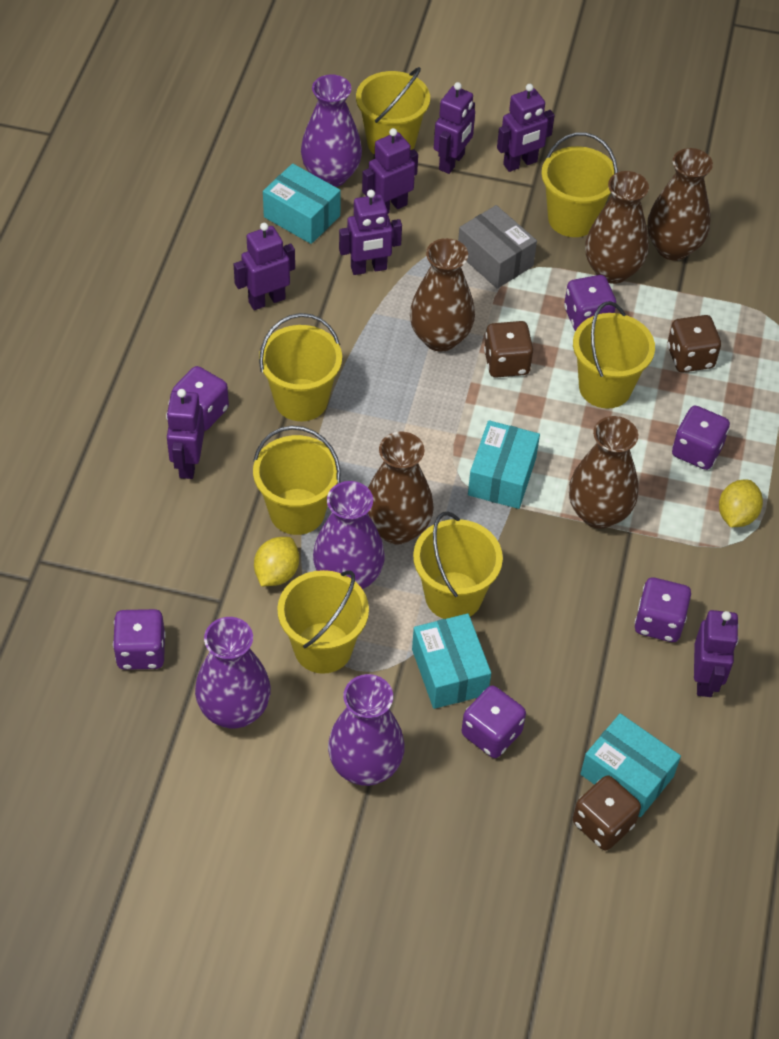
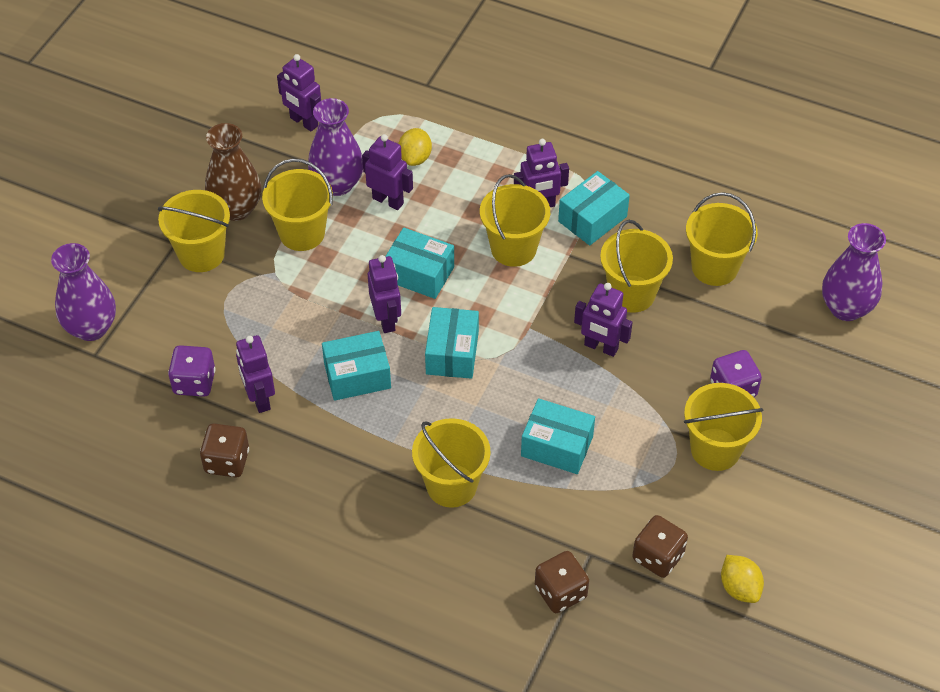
brown vase: 5 -> 1
grey box: 1 -> 0
purple dice: 6 -> 2
purple robot: 7 -> 6
purple vase: 4 -> 3
turquoise box: 4 -> 5

